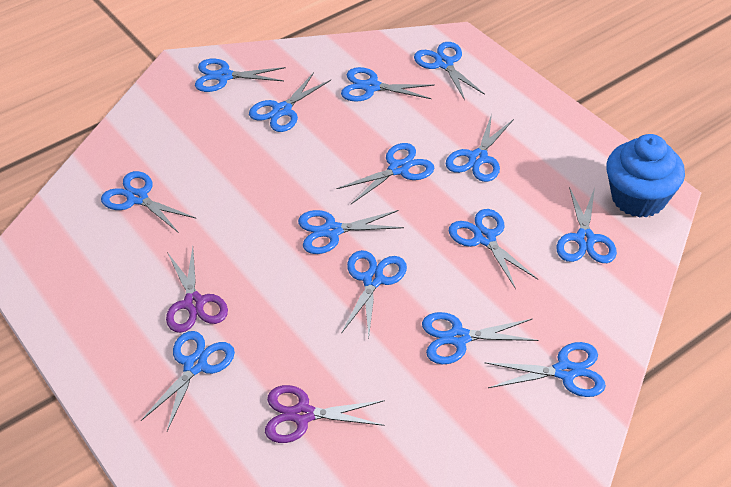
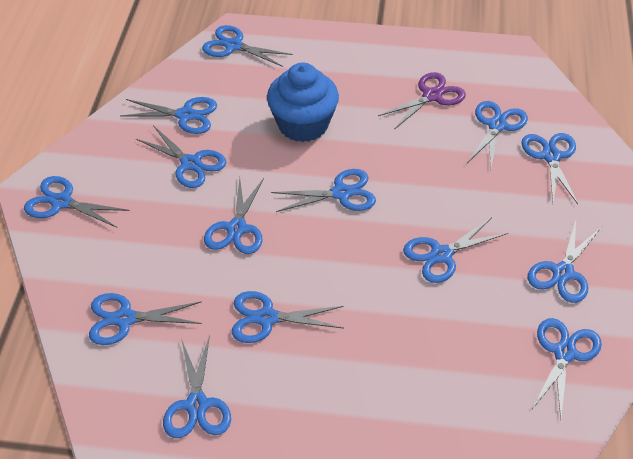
purple scissors: 2 -> 1

